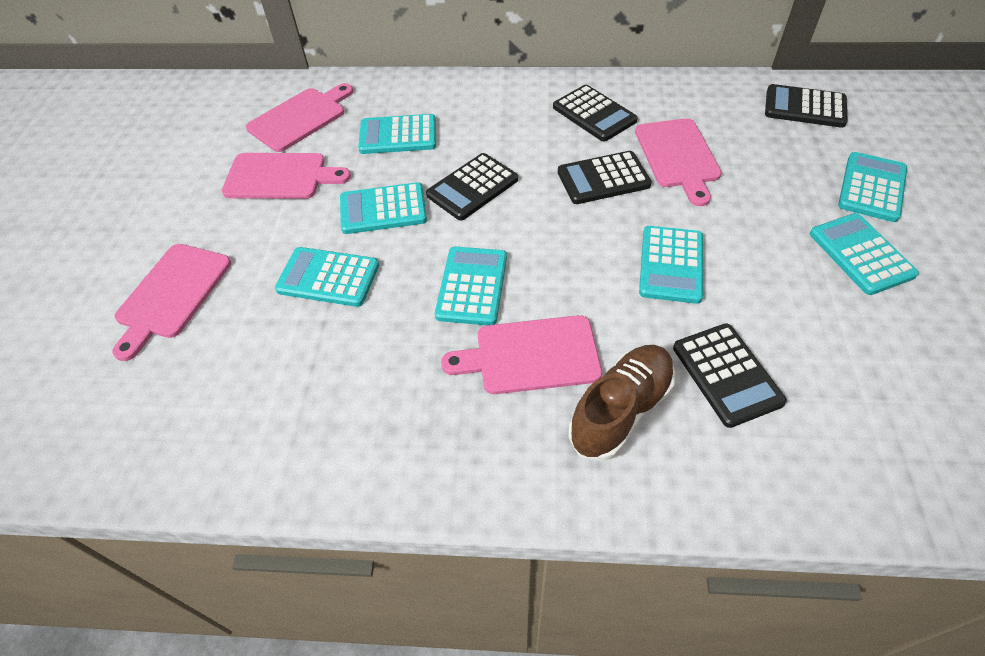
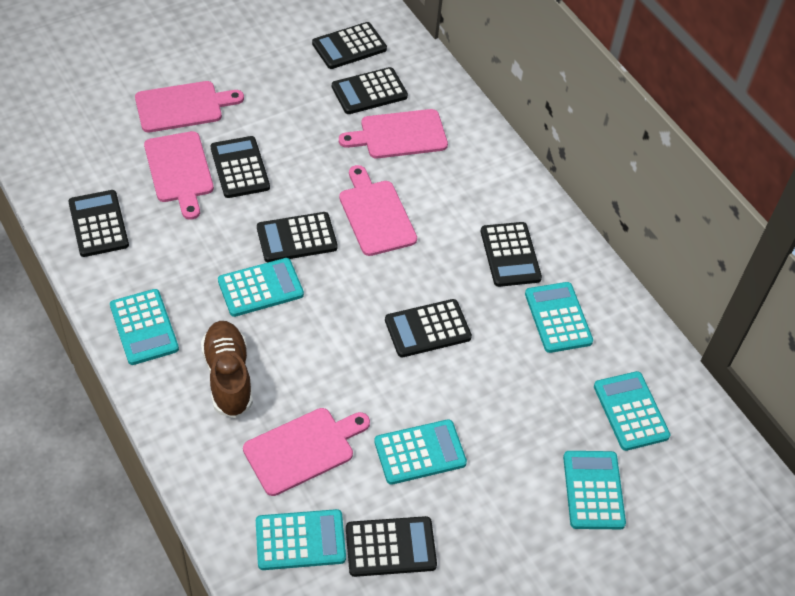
black calculator: 5 -> 8

